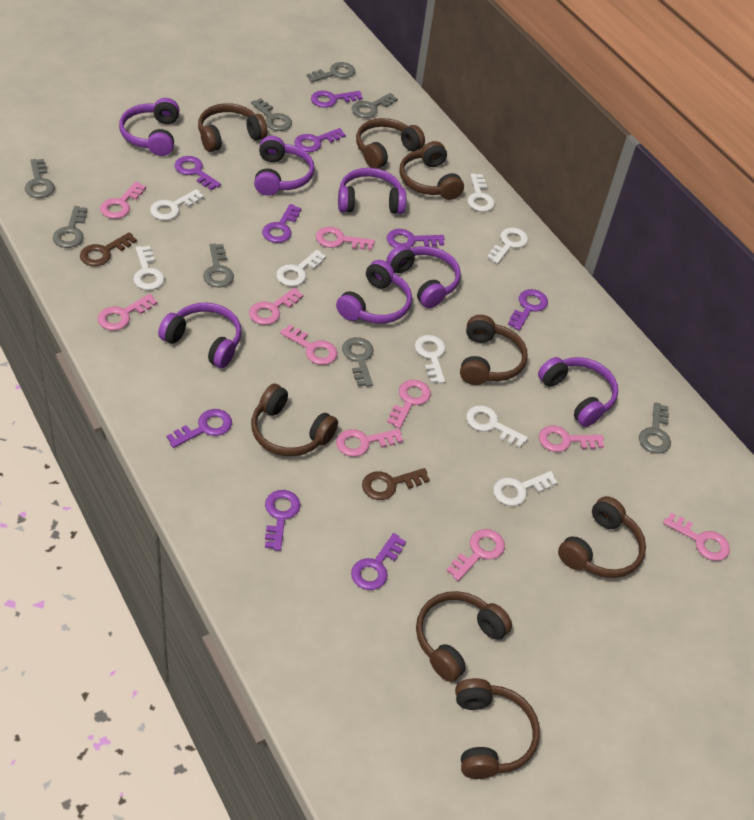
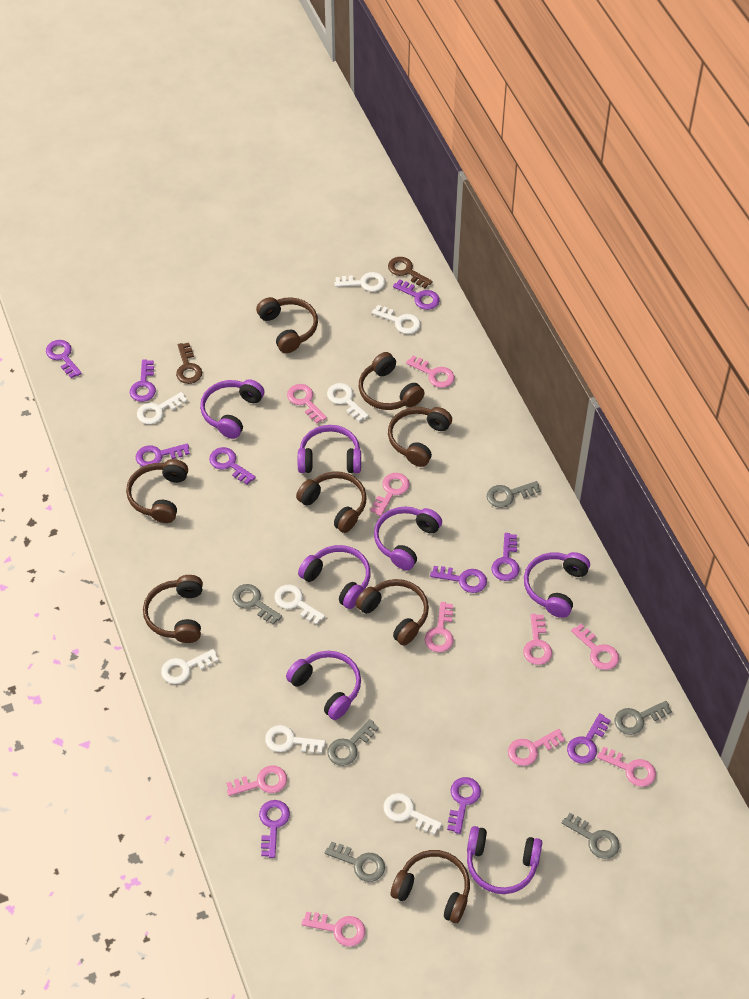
grey key: 8 -> 6
purple key: 9 -> 10

